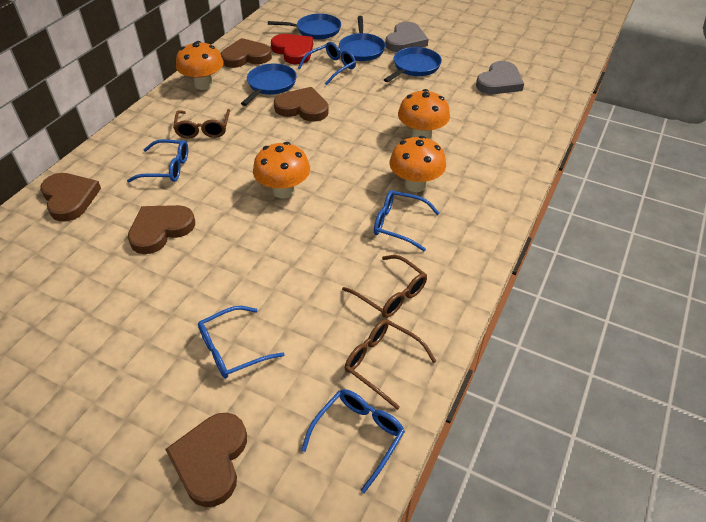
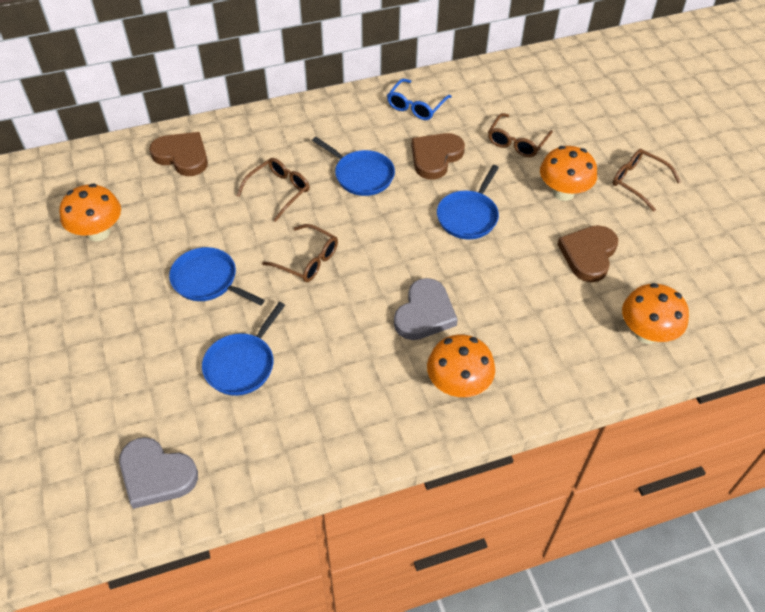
blue glasses: 5 -> 1
brown glasses: 3 -> 4
brown heart: 5 -> 3
red heart: 1 -> 0

